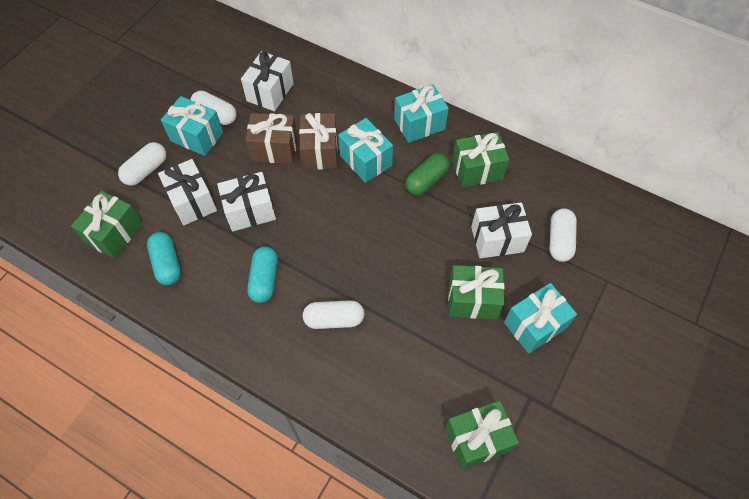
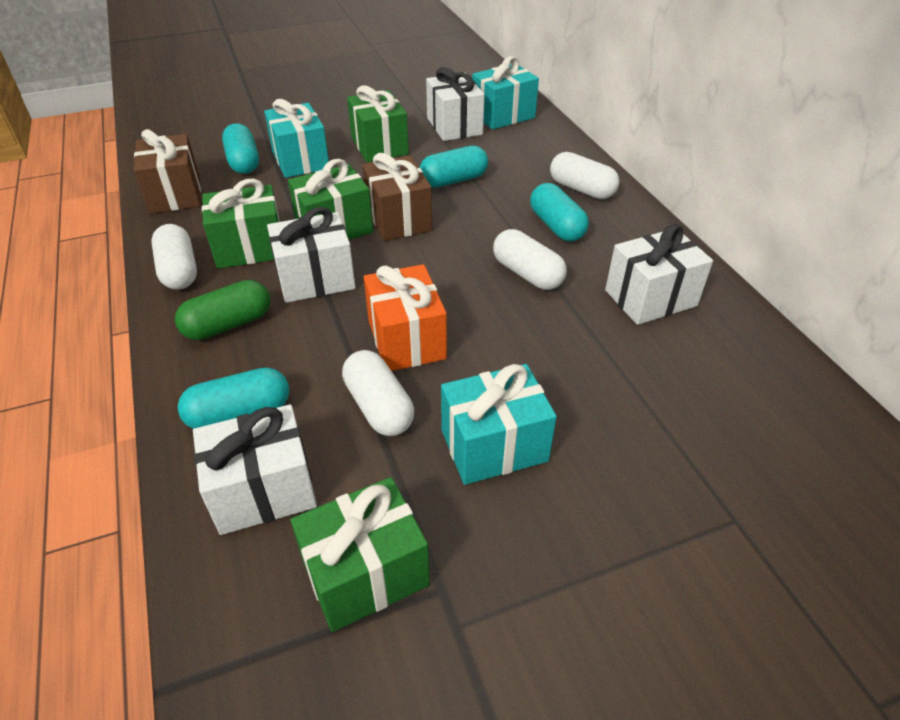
orange gift: 0 -> 1
turquoise capsule: 2 -> 4
turquoise gift: 4 -> 3

